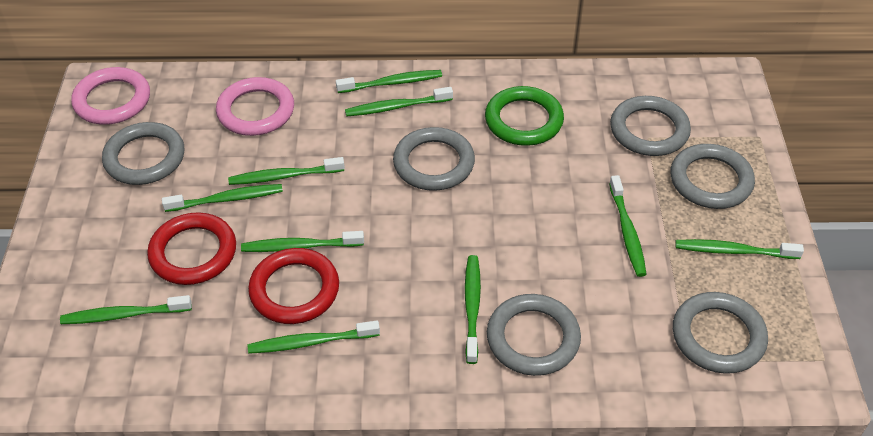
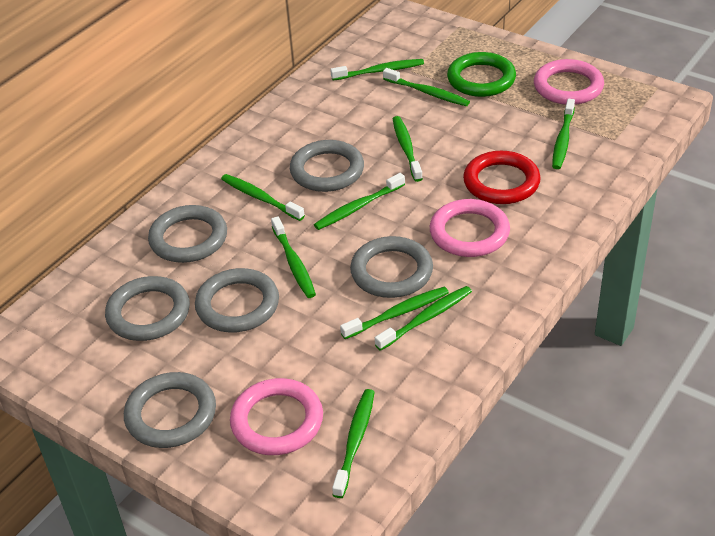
pink ring: 2 -> 3
red ring: 2 -> 1

